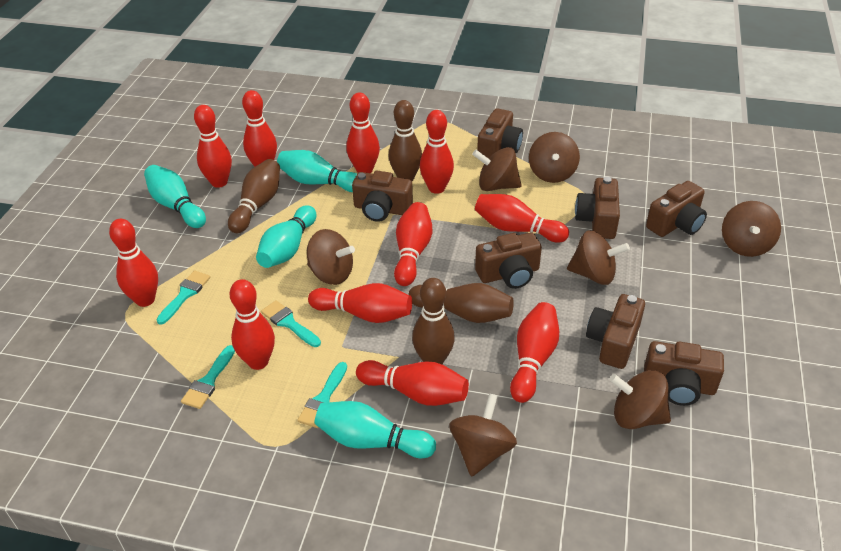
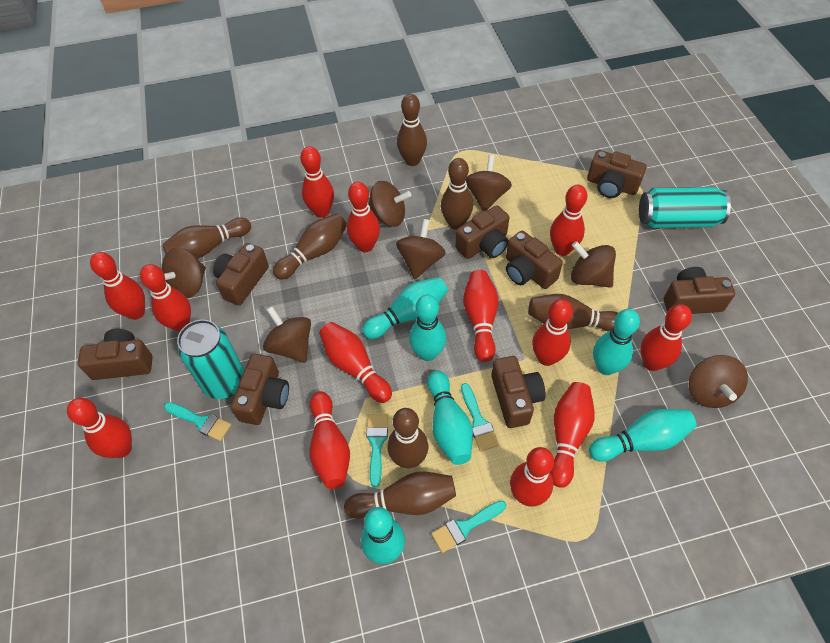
brown bowling pin: 4 -> 7
brown camera: 7 -> 8
red bowling pin: 11 -> 13
turquoise bowling pin: 4 -> 6
turquoise can: 0 -> 2

